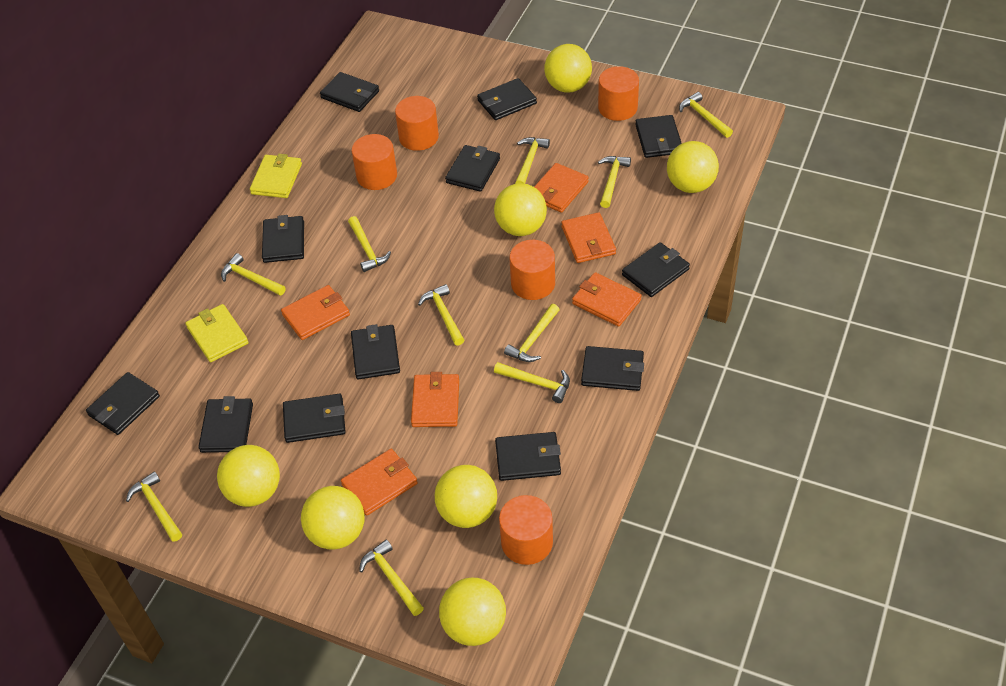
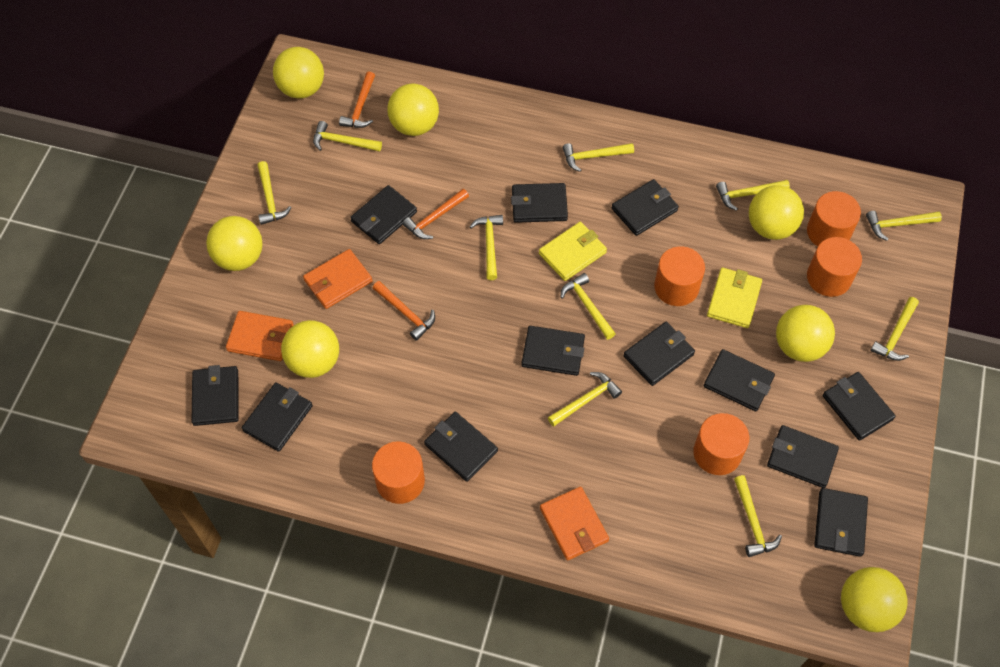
orange hammer: 0 -> 3
orange wallet: 6 -> 3

